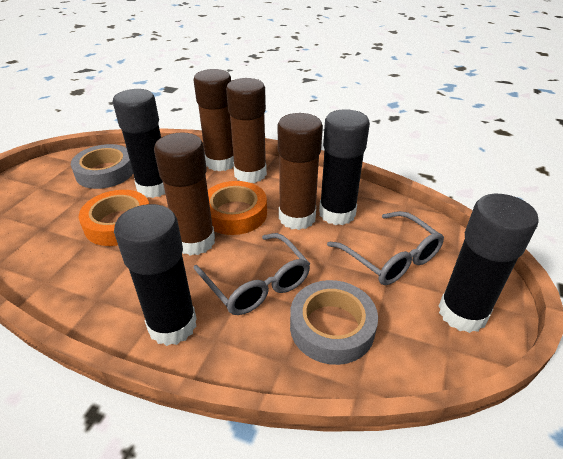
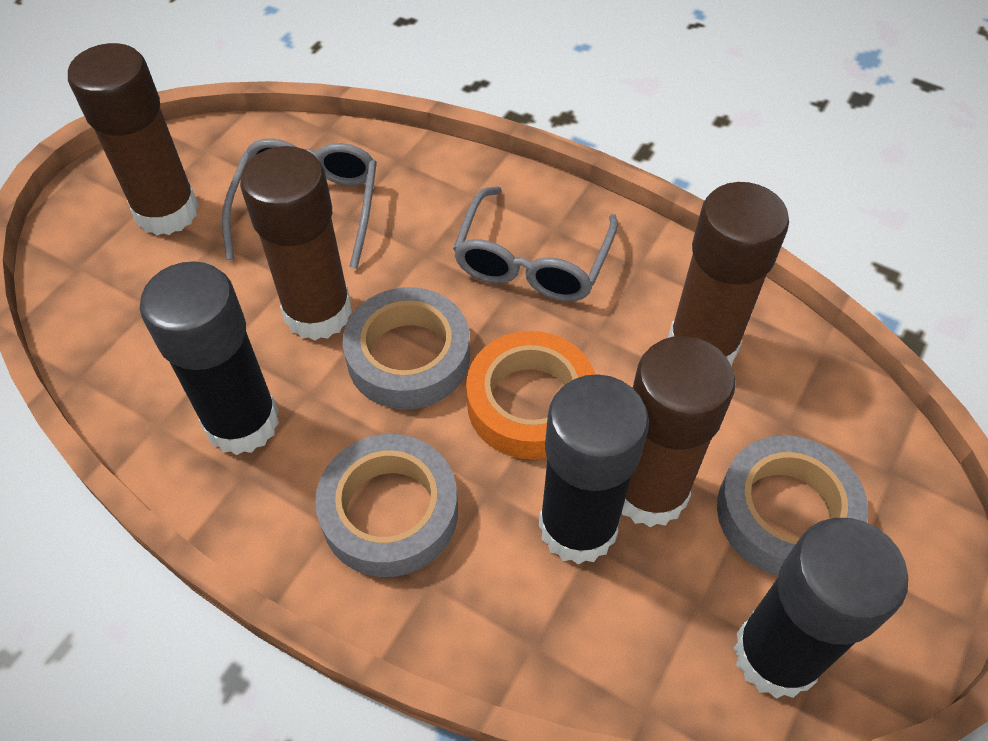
black glue stick: 4 -> 3
grey tape: 2 -> 3
orange tape: 2 -> 1

